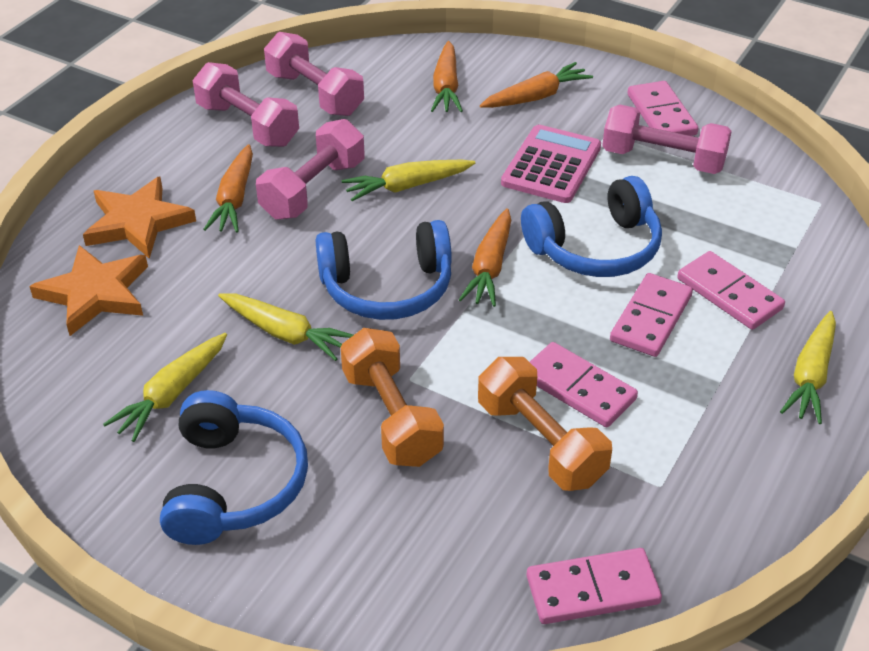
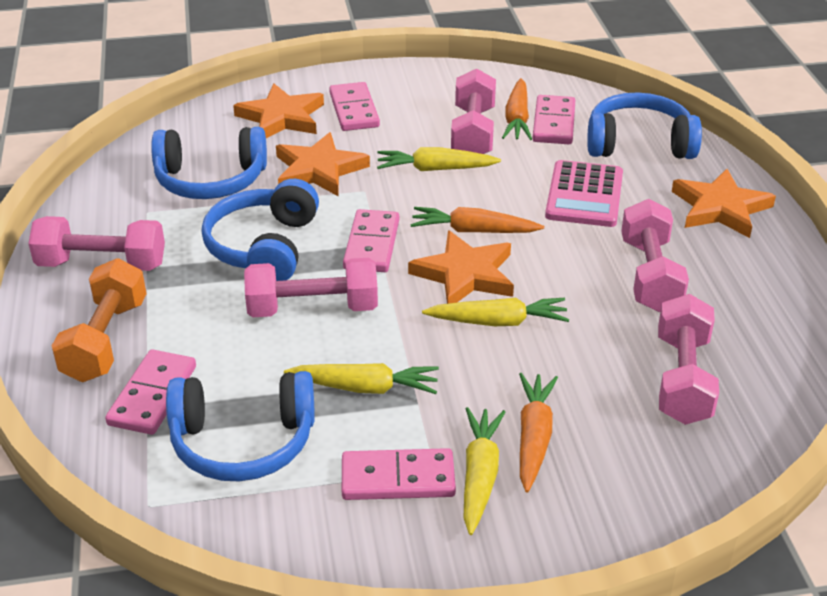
blue headphones: 3 -> 4
orange carrot: 4 -> 3
orange dumbbell: 2 -> 1
orange star: 2 -> 4
pink dumbbell: 4 -> 5

